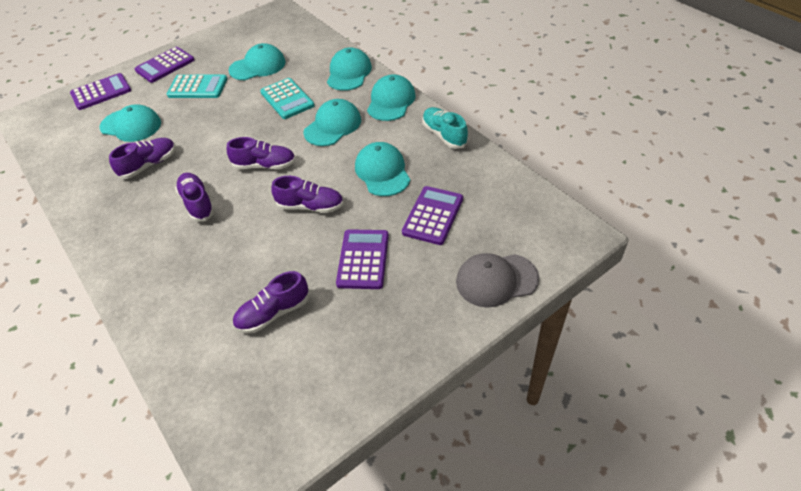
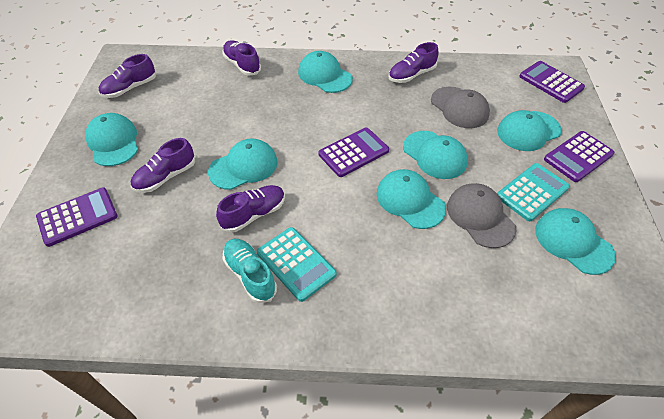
grey cap: 1 -> 2
turquoise cap: 6 -> 7

